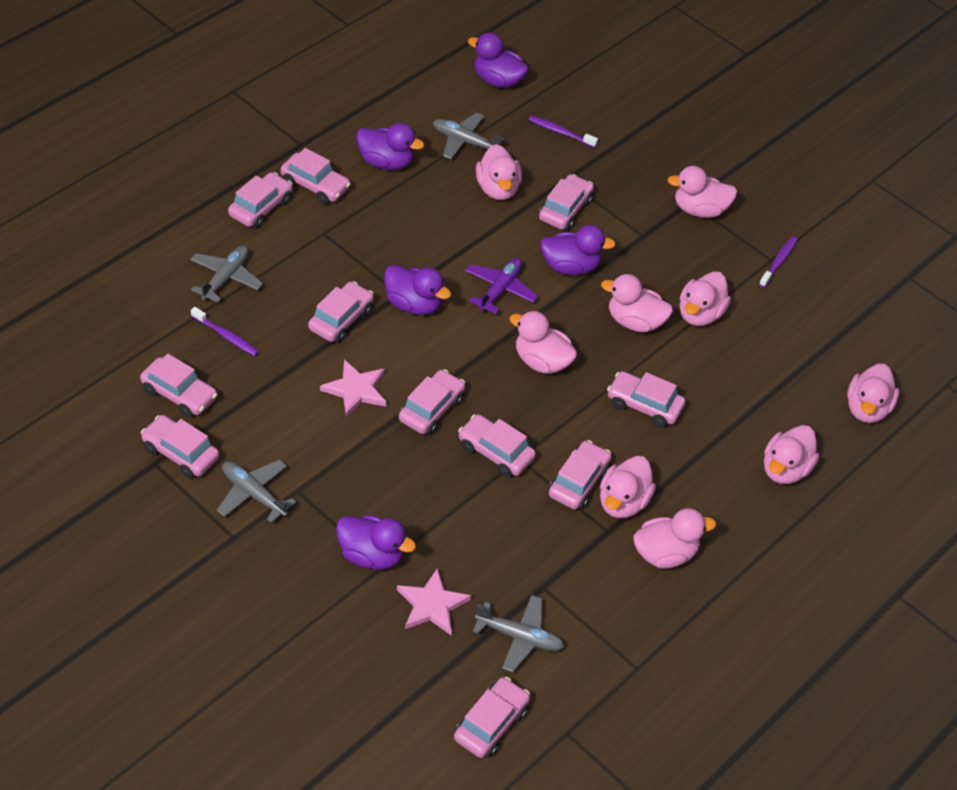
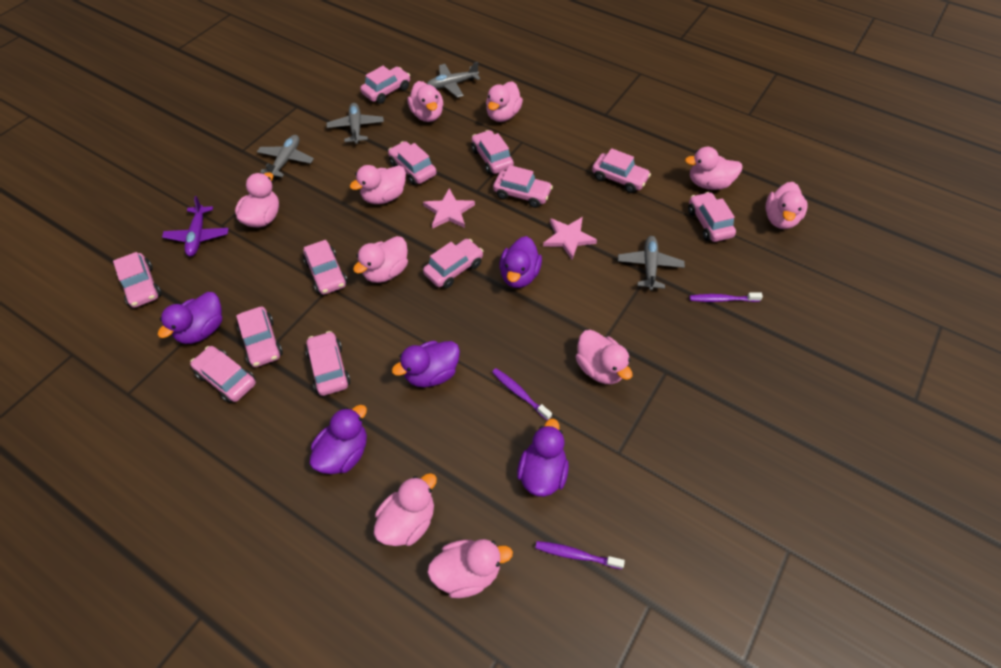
pink car: 11 -> 12
pink duck: 9 -> 10

